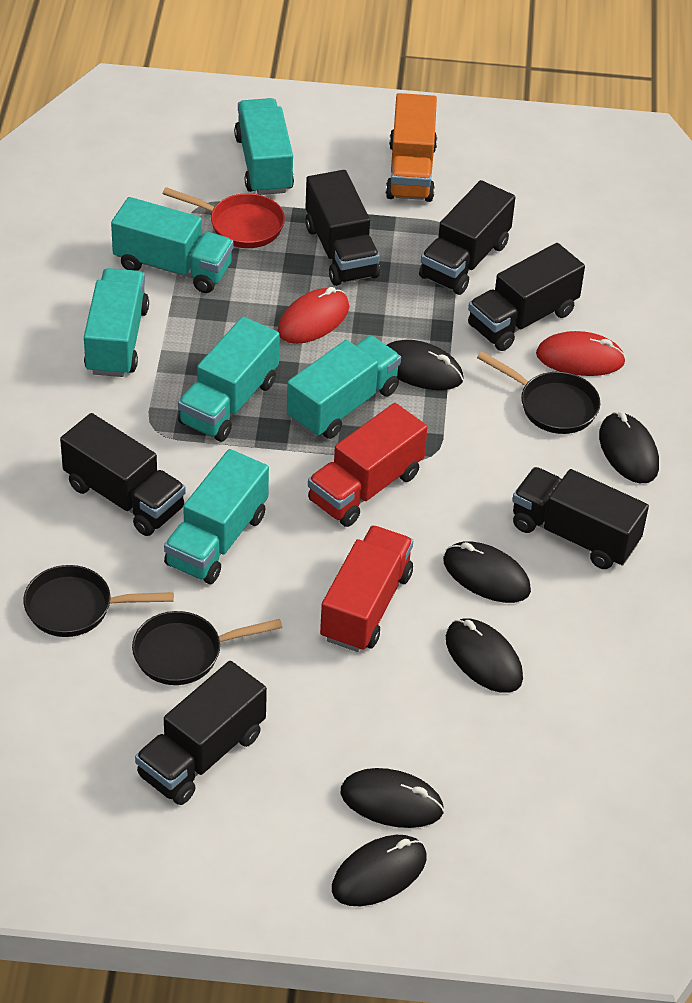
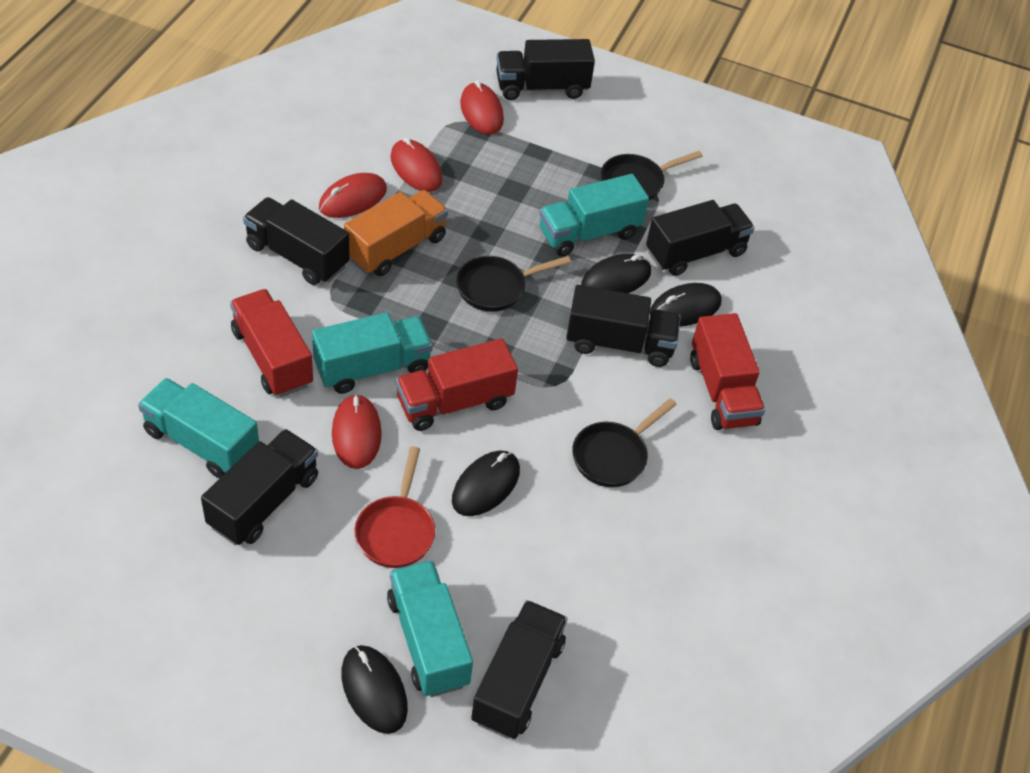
black mouse: 6 -> 4
red mouse: 2 -> 4
red truck: 2 -> 3
turquoise truck: 6 -> 4

